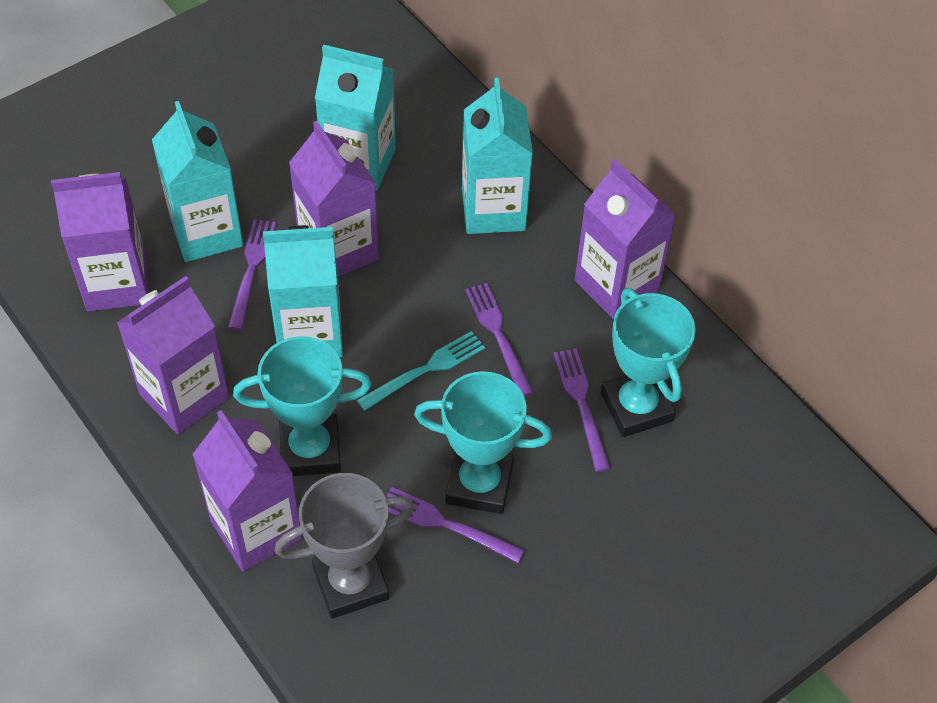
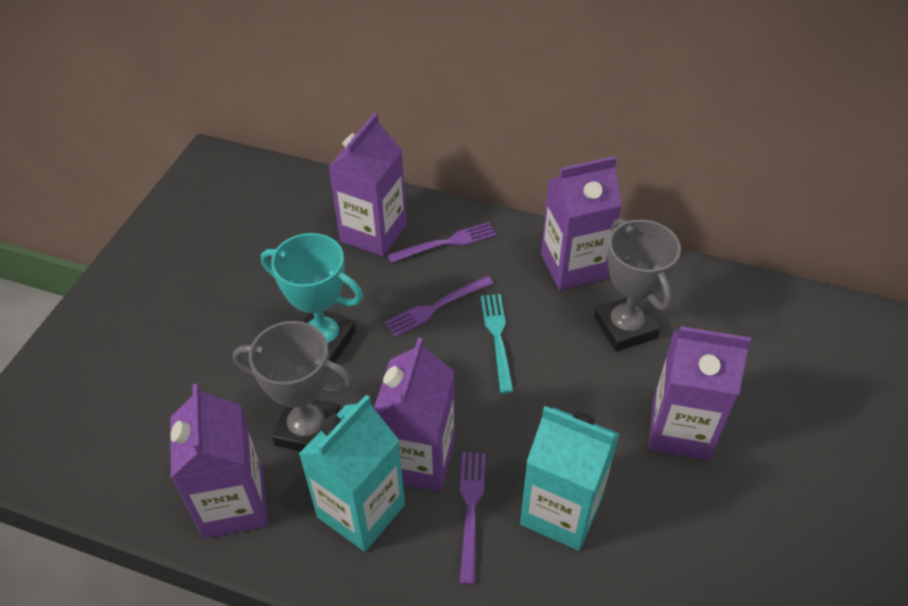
grey trophy: 1 -> 2
purple fork: 4 -> 3
turquoise carton: 4 -> 2
turquoise trophy: 3 -> 1

